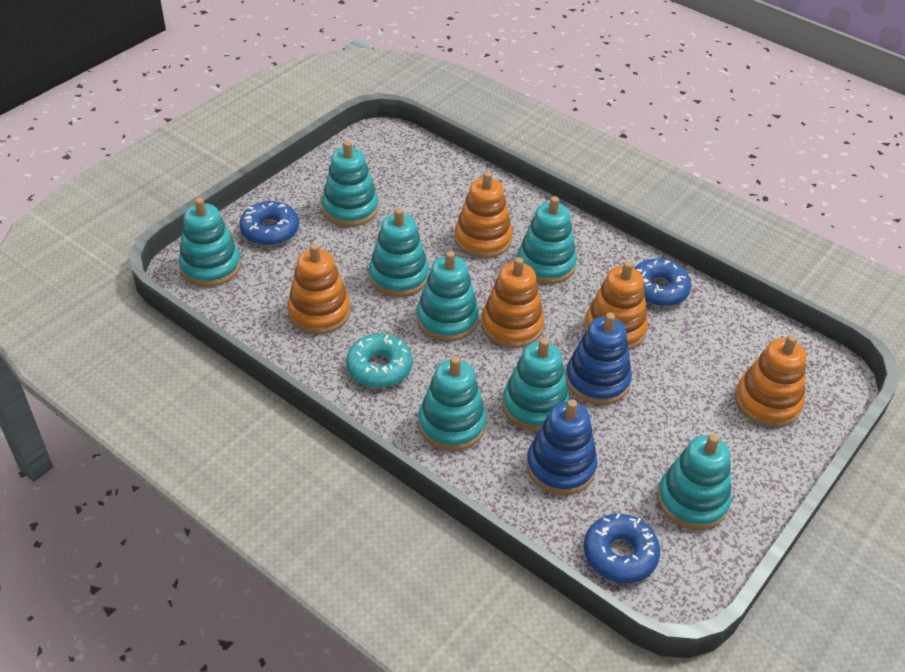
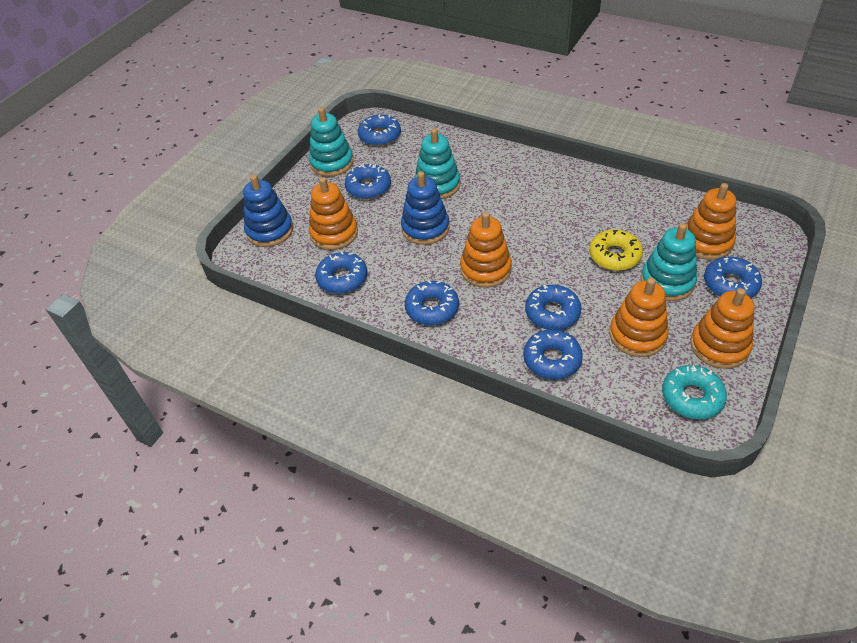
blue donut: 3 -> 7
turquoise stacking toy: 8 -> 3
yellow donut: 0 -> 1

